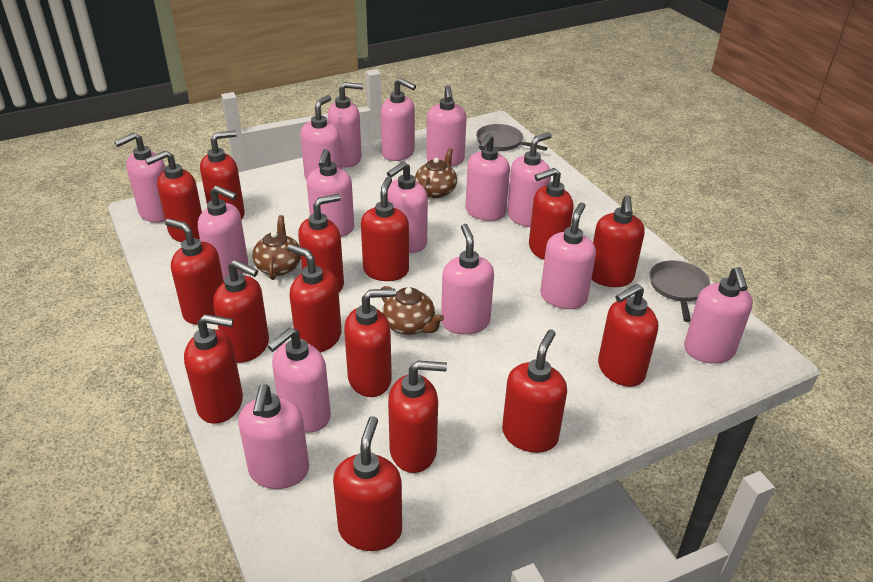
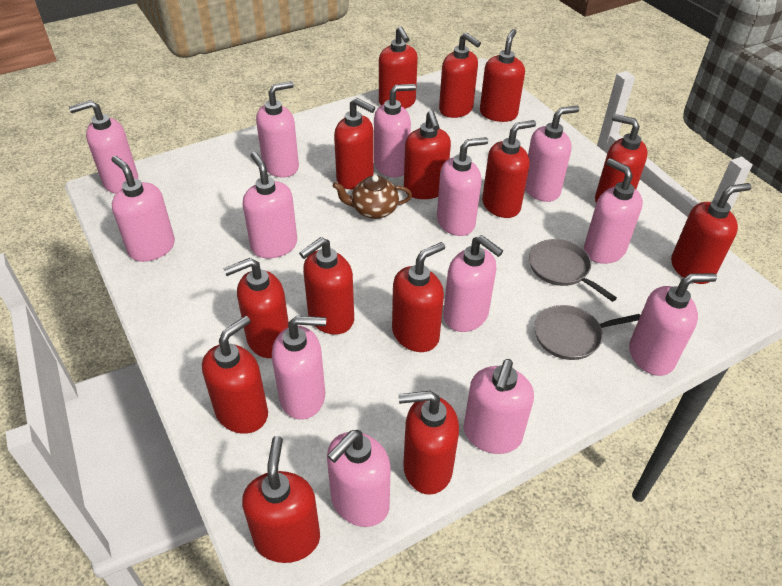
brown teapot: 3 -> 1
pink soap dispenser: 15 -> 13
red soap dispenser: 15 -> 14

